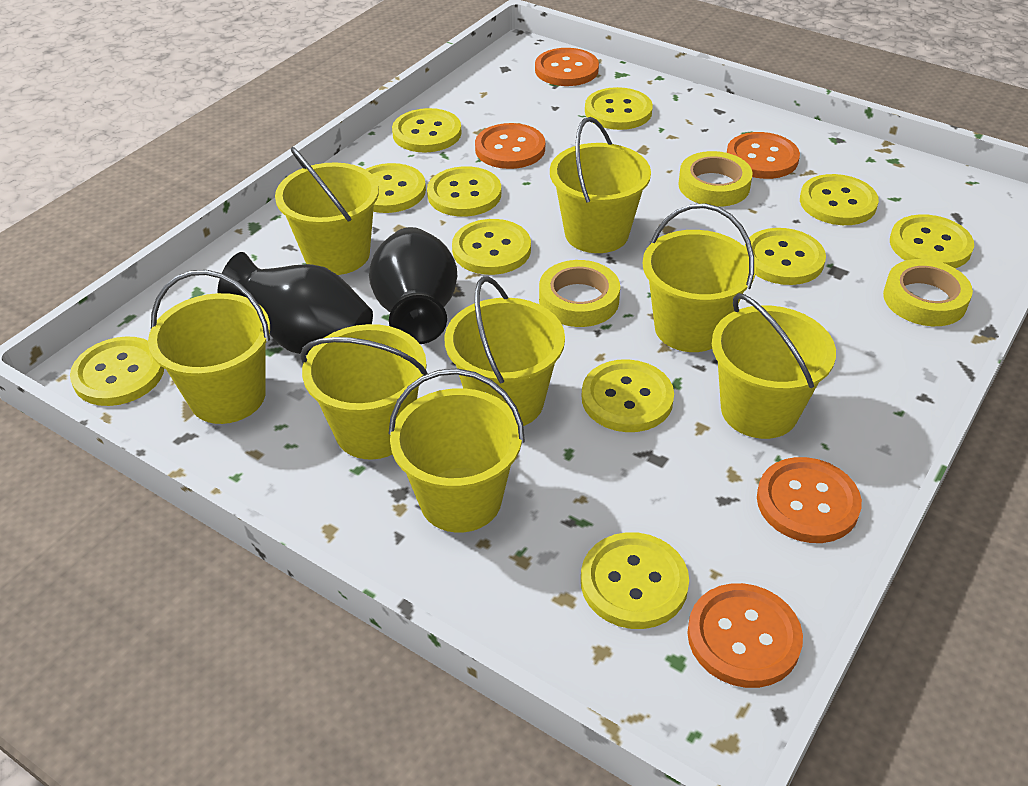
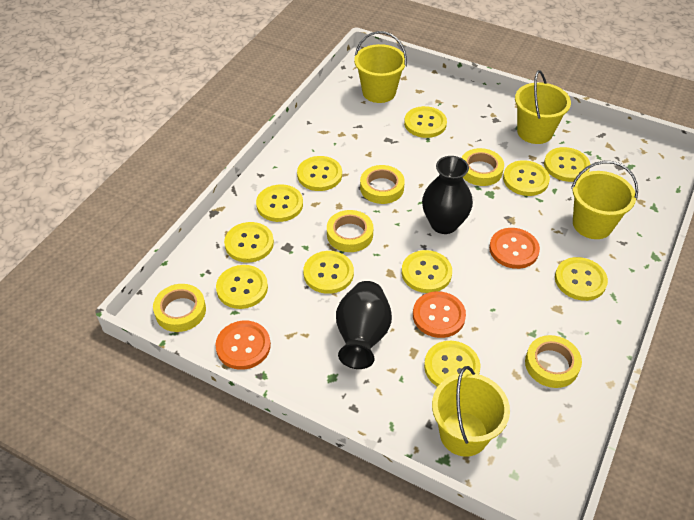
orange button: 5 -> 3
yellow bucket: 8 -> 4
yellow tape: 3 -> 5

